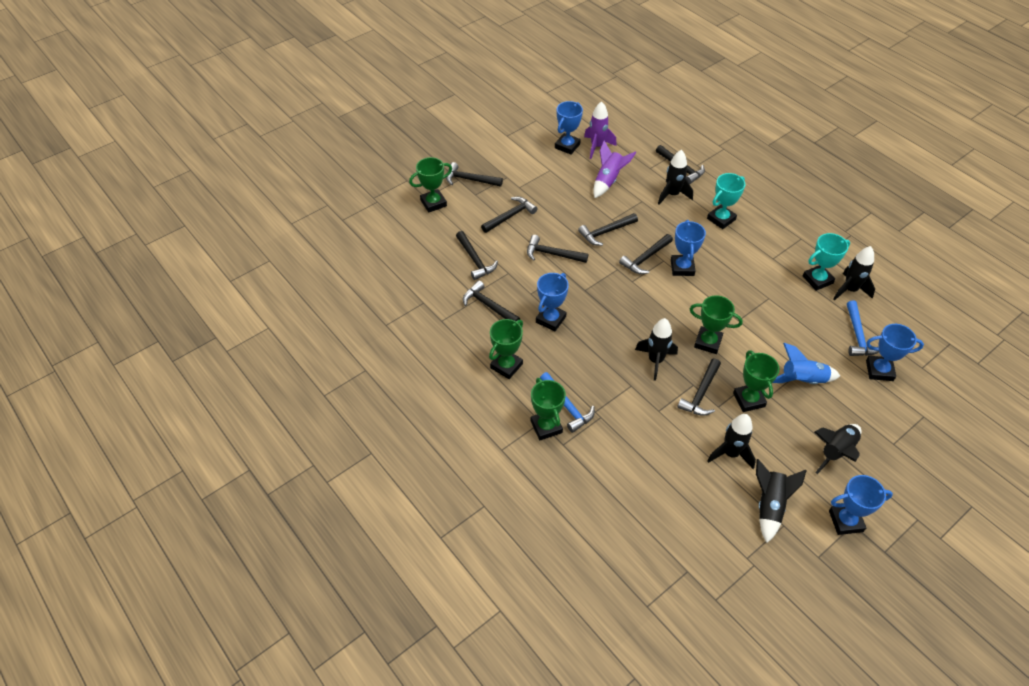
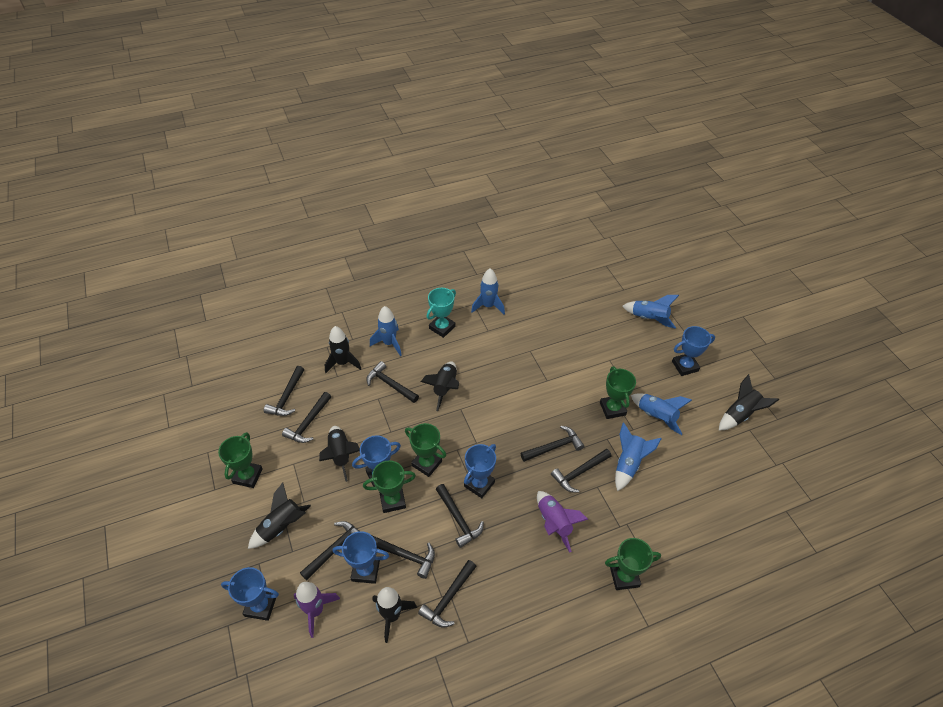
blue hammer: 2 -> 0
blue rocket: 1 -> 5
turquoise trophy: 2 -> 1

